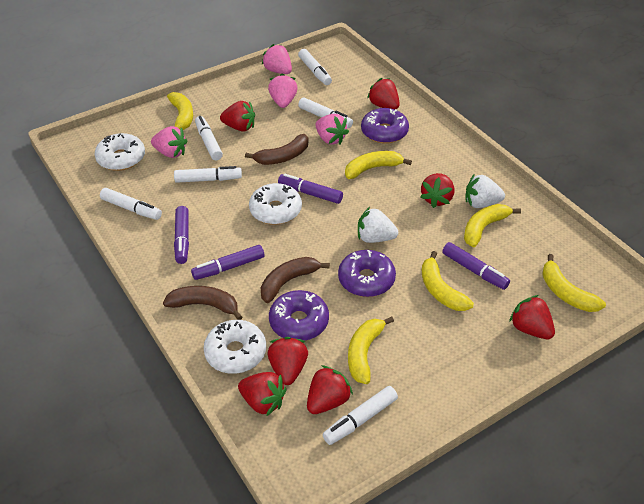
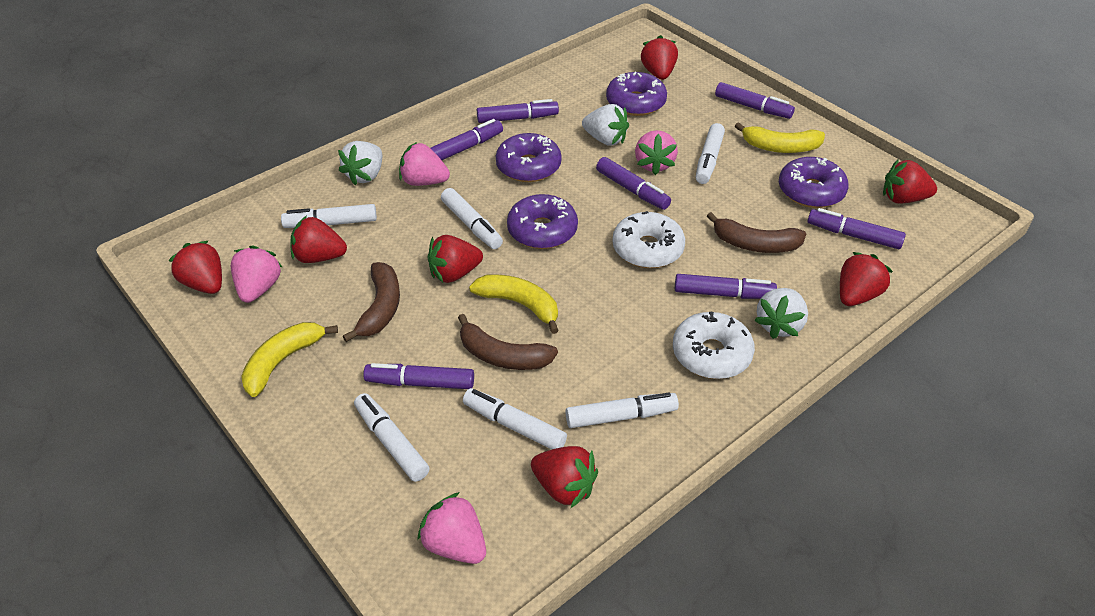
purple donut: 3 -> 4
purple marker: 4 -> 7
white donut: 3 -> 2
white strawberry: 2 -> 3
yellow banana: 6 -> 3

